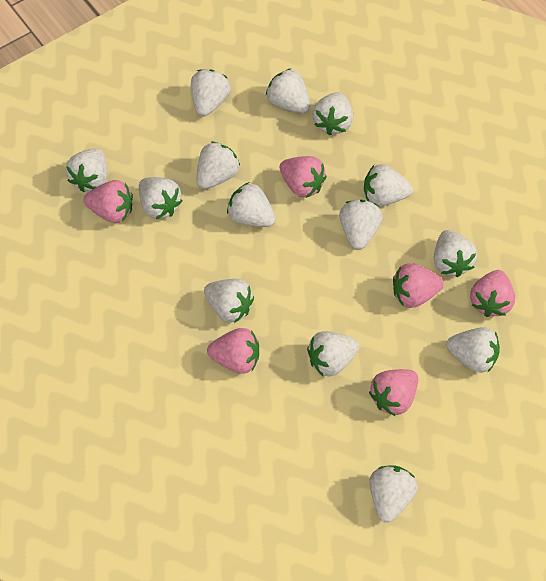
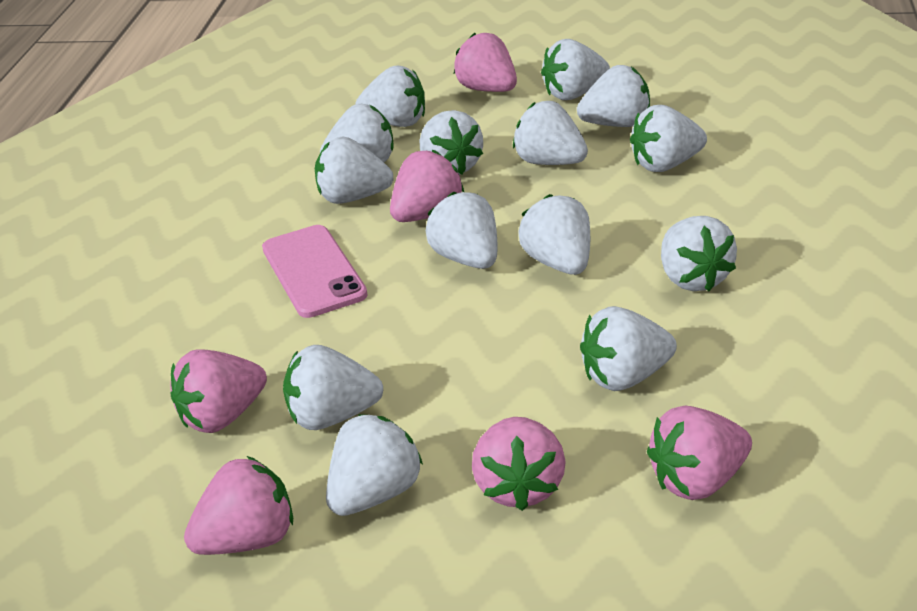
pink phone: 0 -> 1

